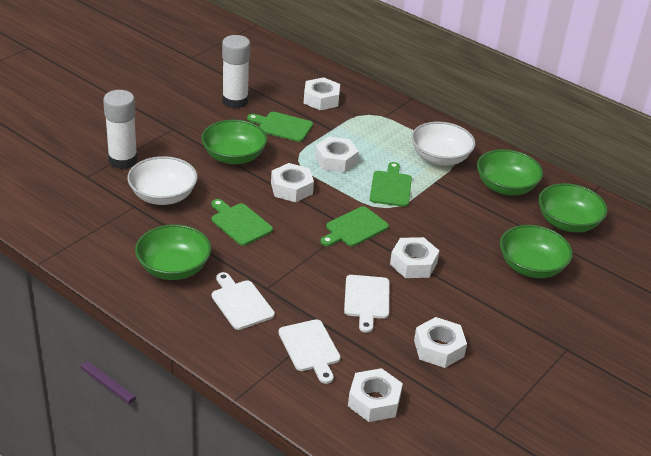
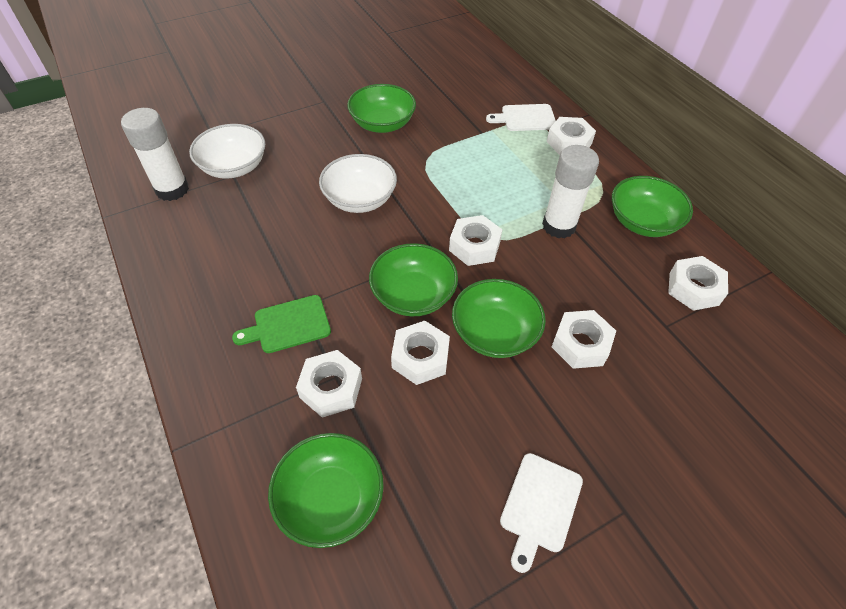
green cutting board: 4 -> 1
white cutting board: 3 -> 2

